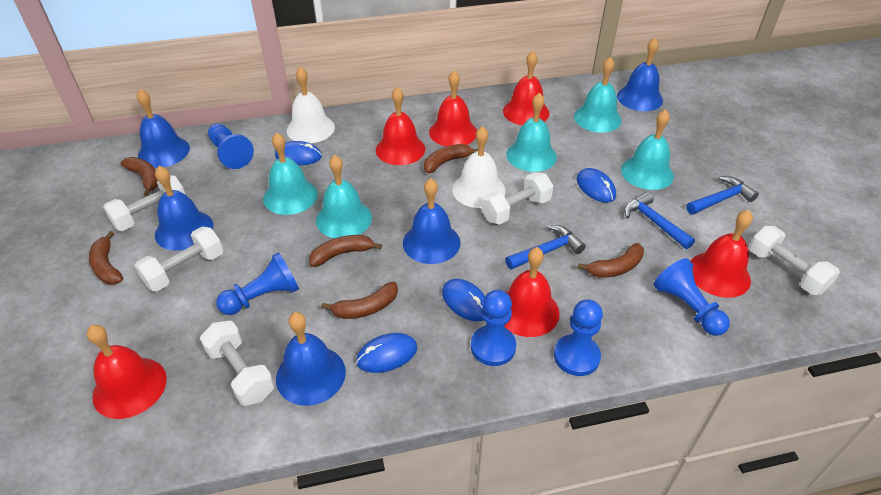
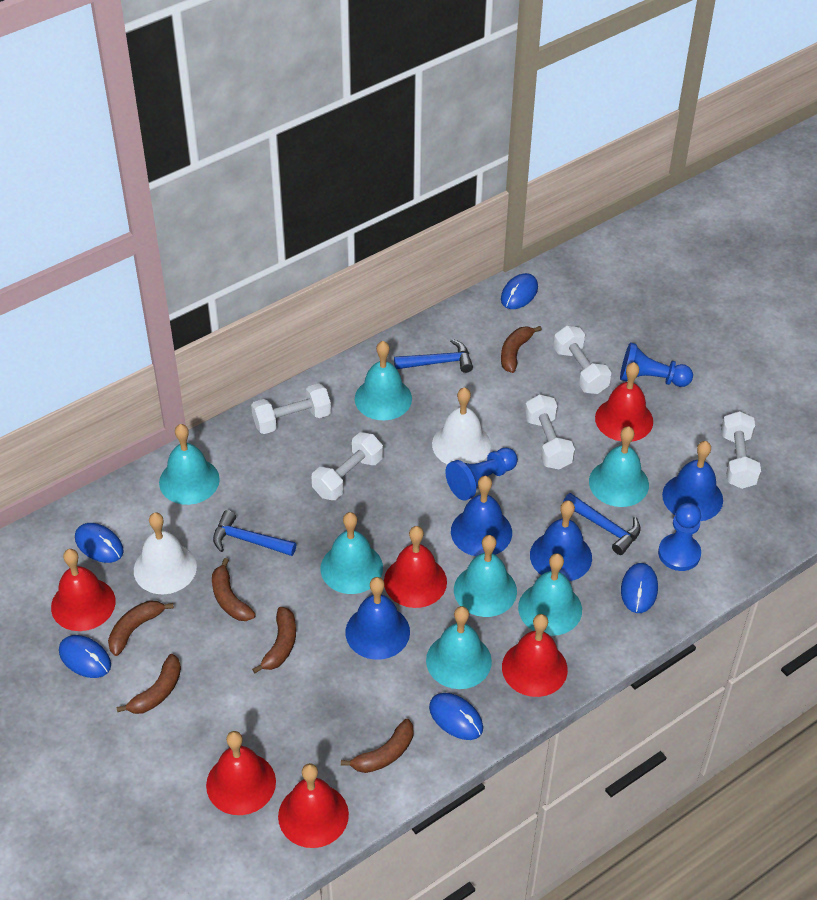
blue bell: 5 -> 4
blue mouse: 4 -> 5
blue pawn: 5 -> 3
turquoise bell: 5 -> 7

